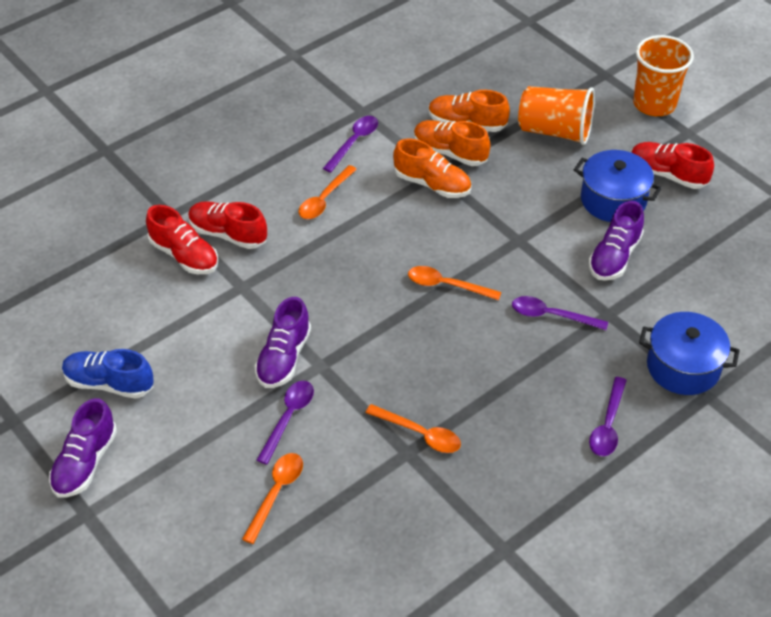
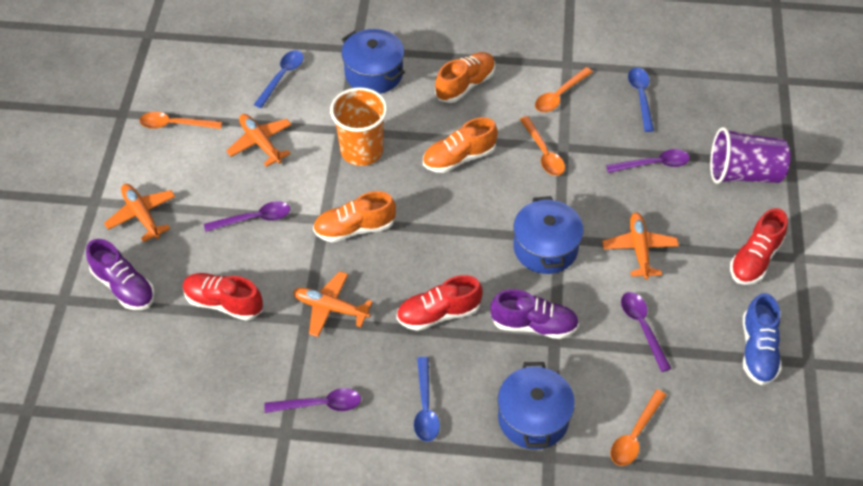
blue pot: 2 -> 3
blue spoon: 0 -> 3
orange cup: 2 -> 1
orange plane: 0 -> 4
purple cup: 0 -> 1
purple shoe: 3 -> 2

